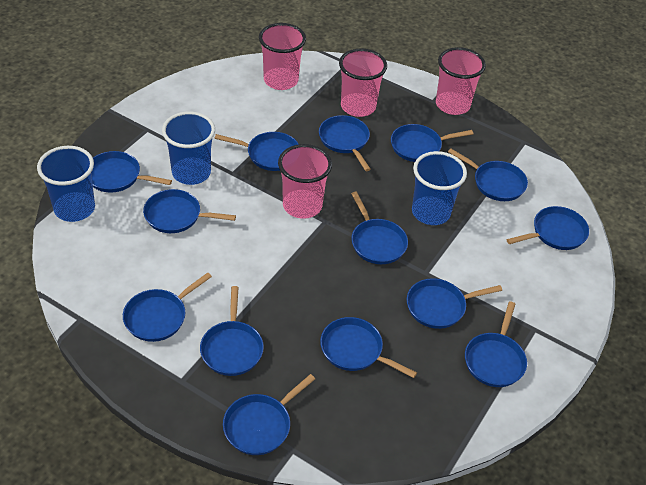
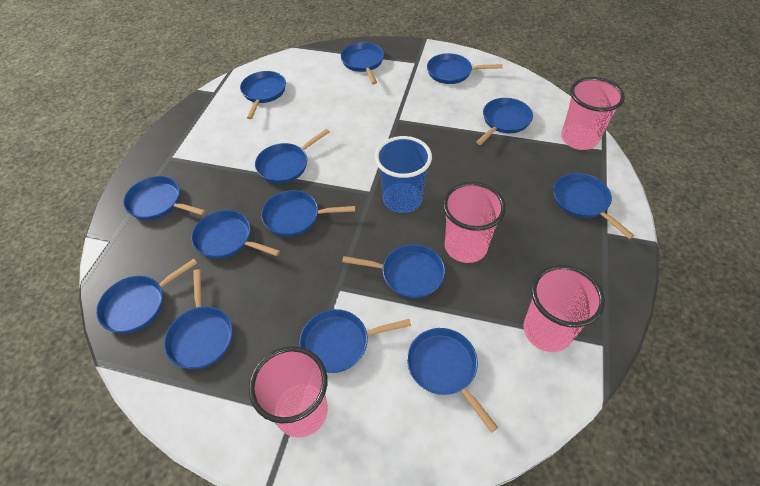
blue cup: 3 -> 1

